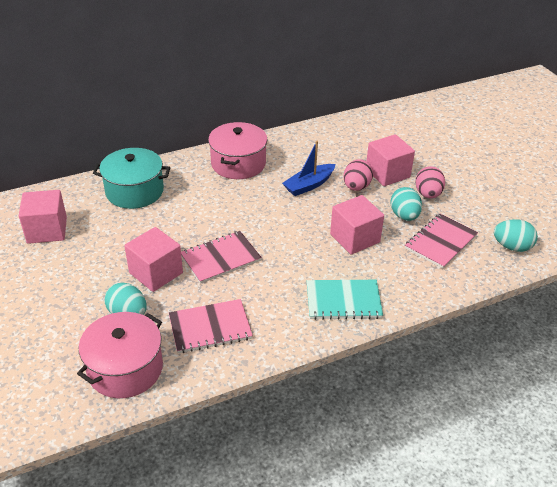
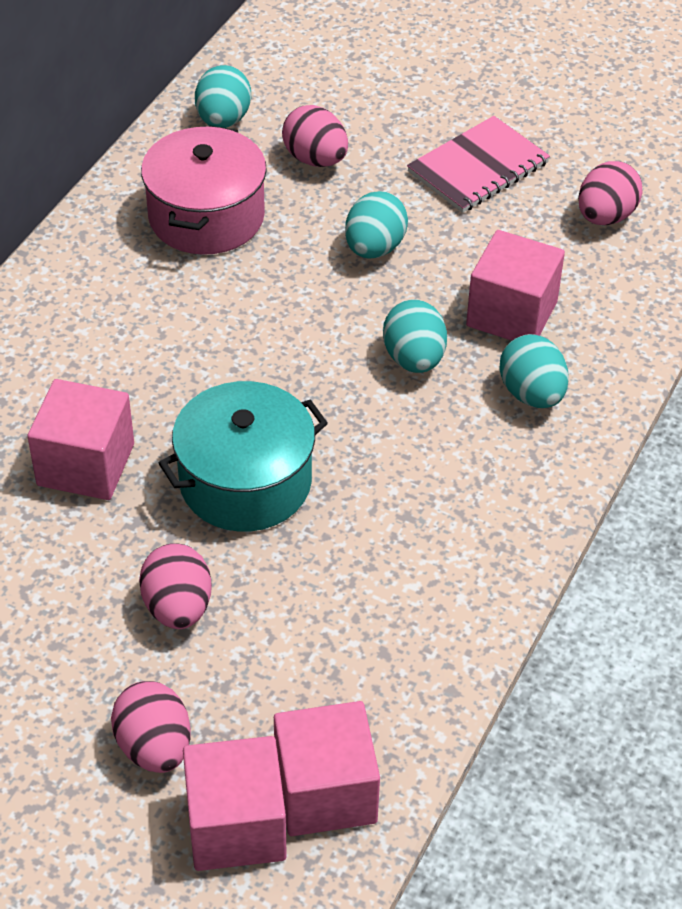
blue boat: 1 -> 0
pink egg: 2 -> 4
pink notebook: 3 -> 1
pink pot: 2 -> 1
turquoise egg: 3 -> 4
turquoise notebook: 1 -> 0

